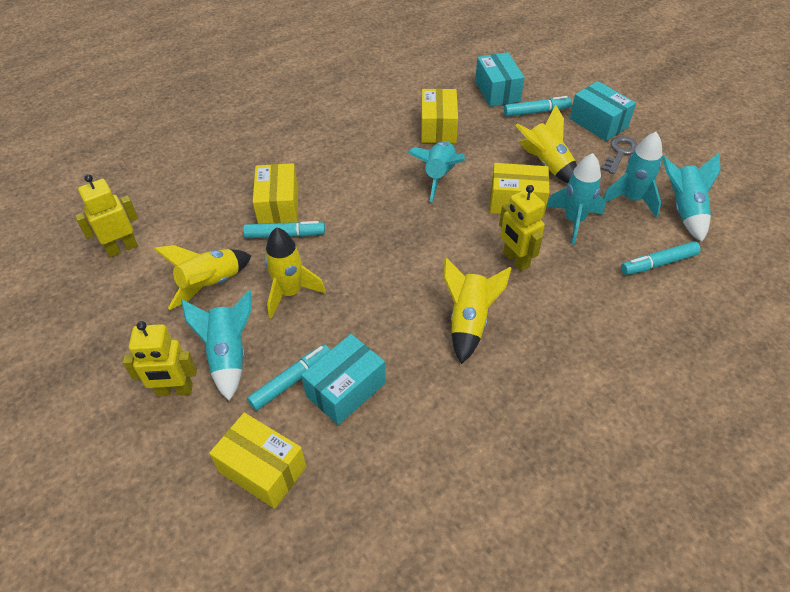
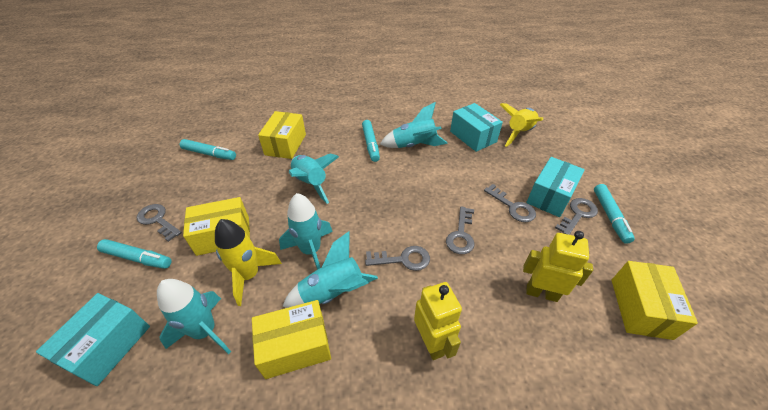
grey key: 1 -> 5
yellow robot: 3 -> 2
yellow rocket: 4 -> 2

